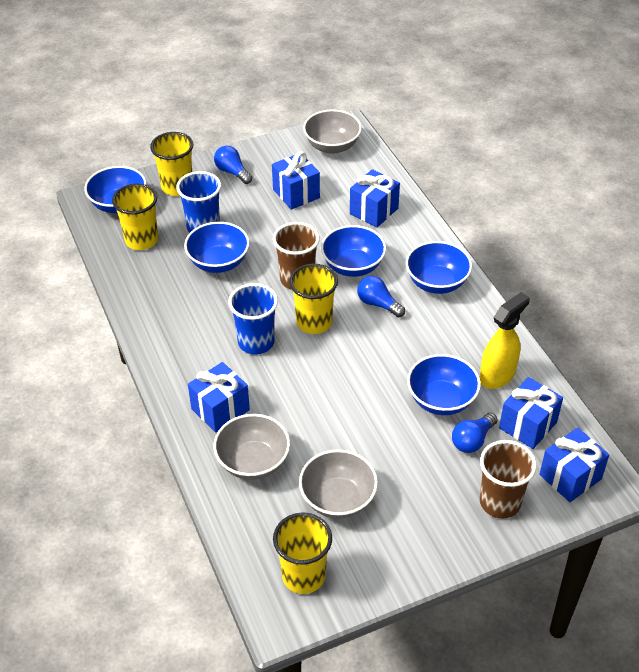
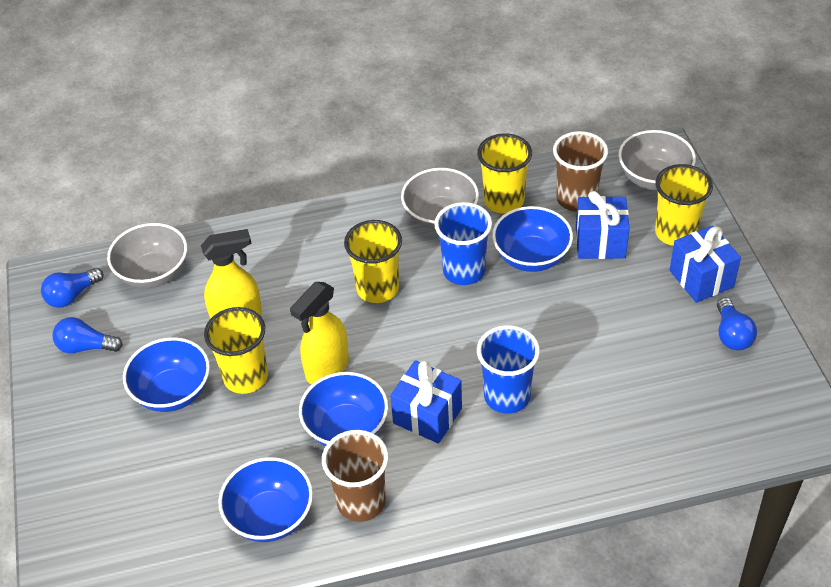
blue bowl: 5 -> 4
blue gift: 5 -> 3
yellow spray bottle: 1 -> 2

